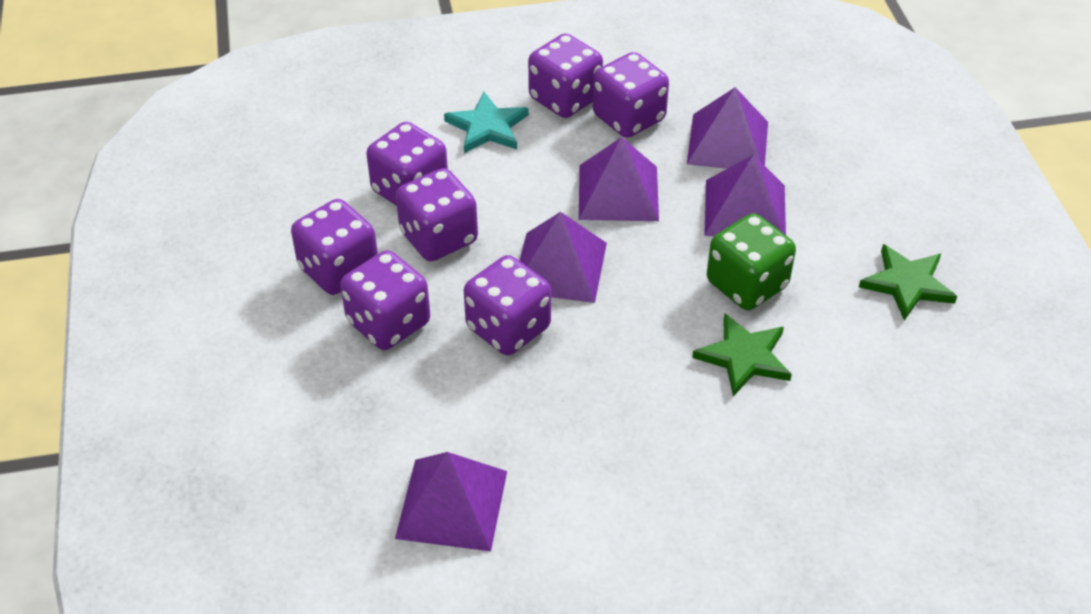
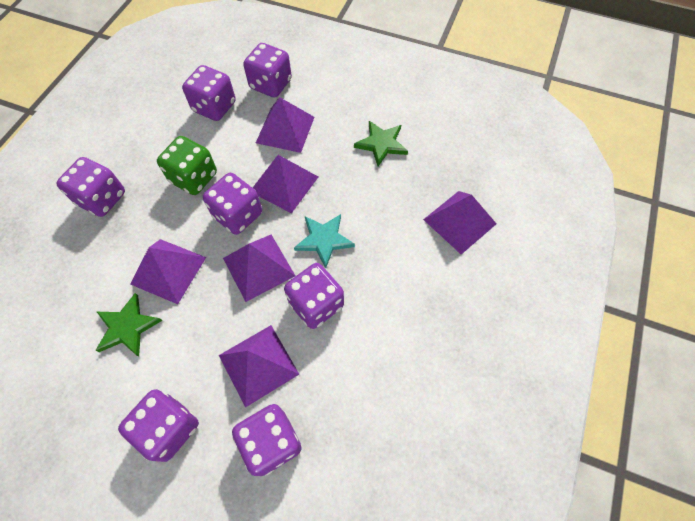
purple pyramid: 5 -> 6

